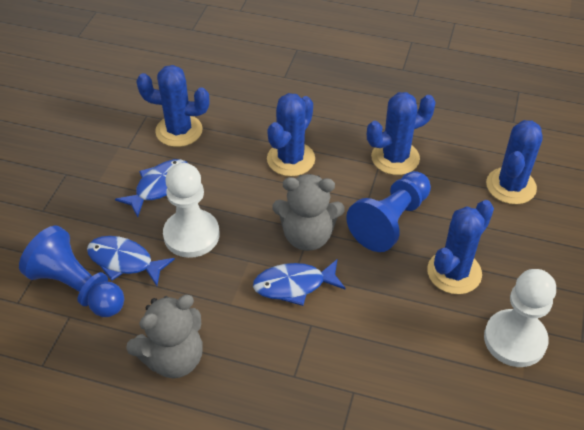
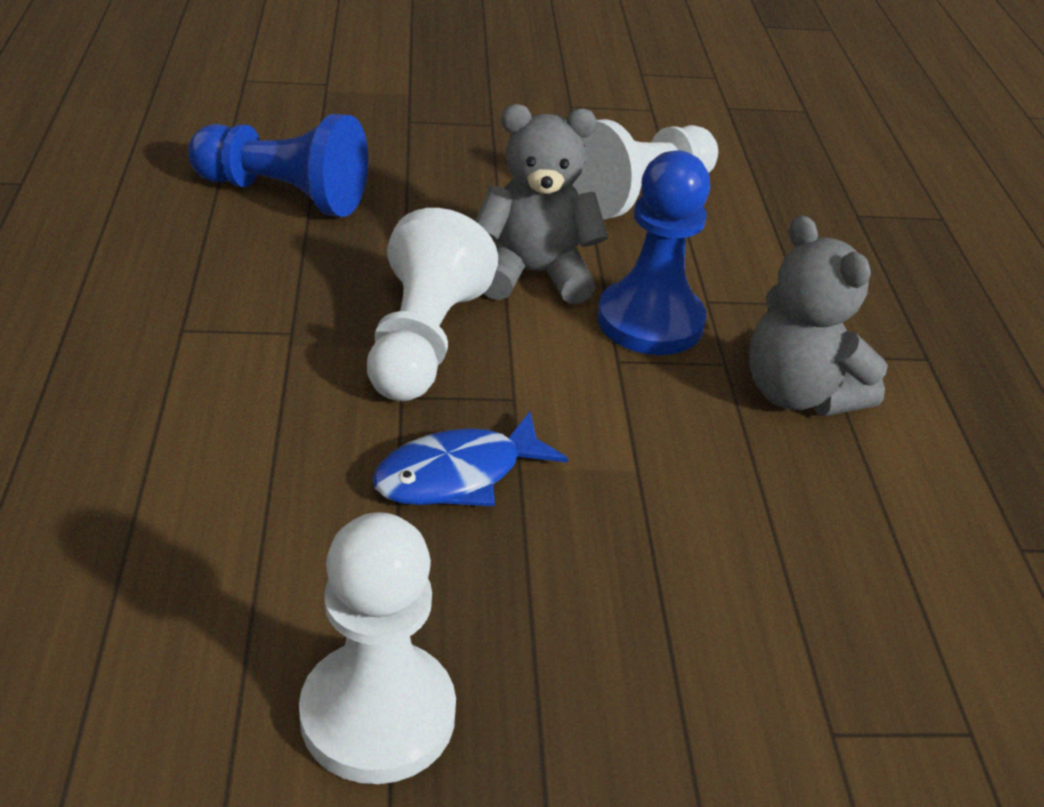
blue cactus: 5 -> 0
blue fish: 3 -> 1
white pawn: 2 -> 3

